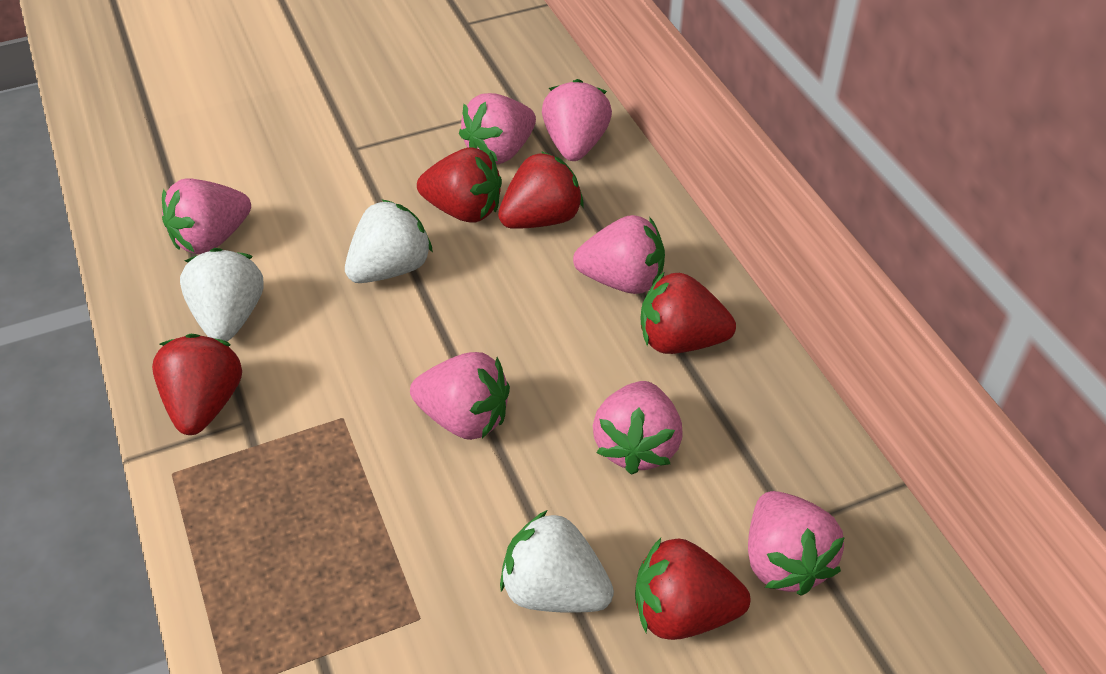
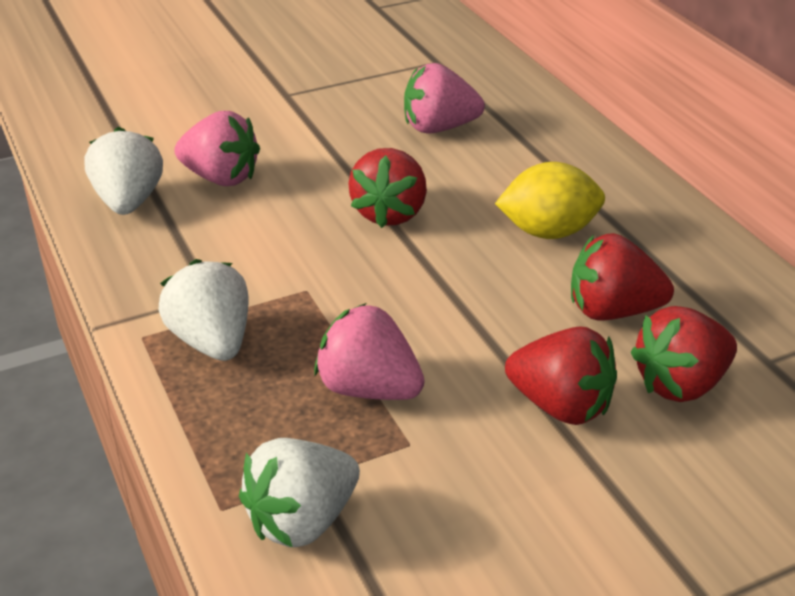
pink strawberry: 7 -> 3
red strawberry: 5 -> 4
yellow lemon: 0 -> 1

